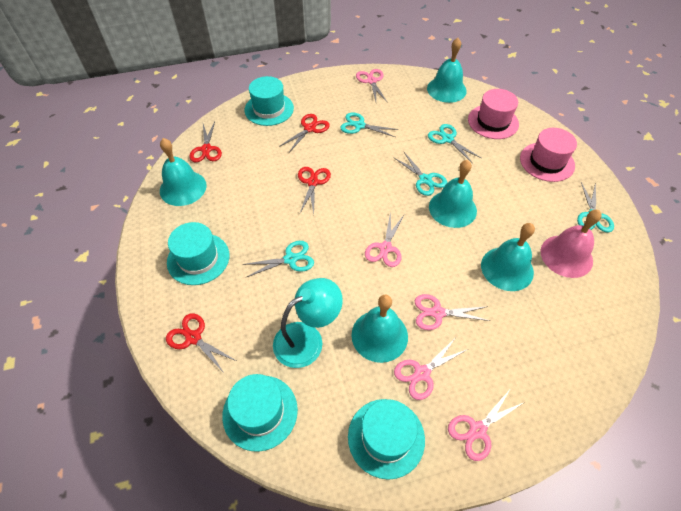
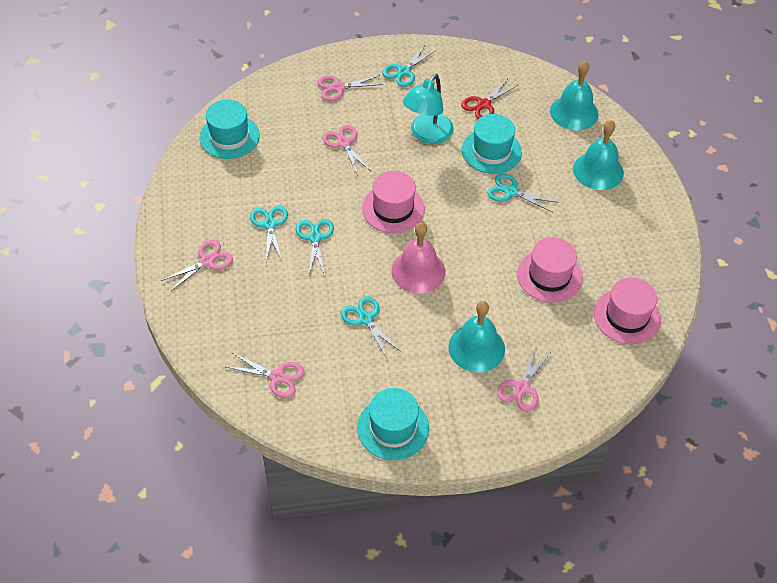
pink hat: 2 -> 3
red scissors: 4 -> 1
turquoise bell: 5 -> 3
turquoise hat: 4 -> 3

